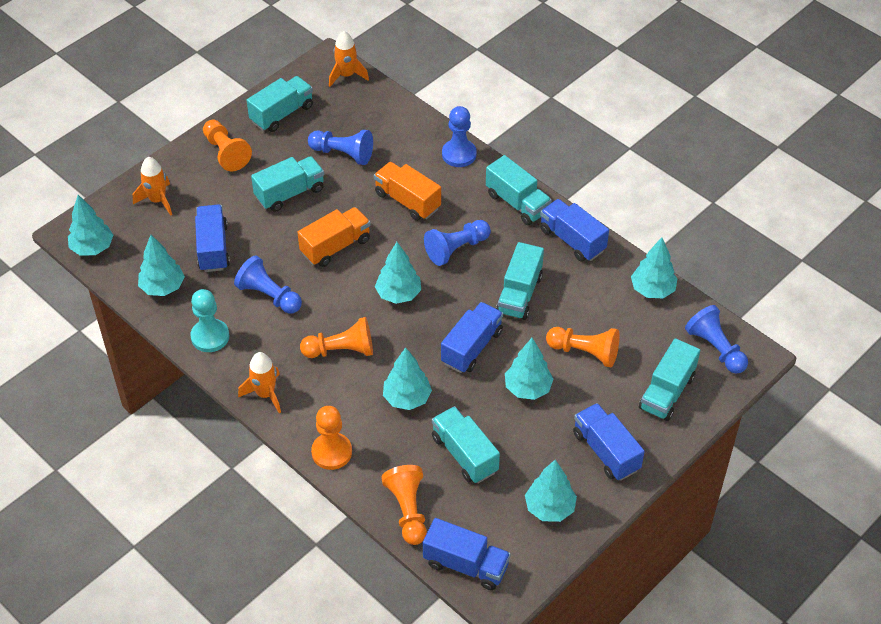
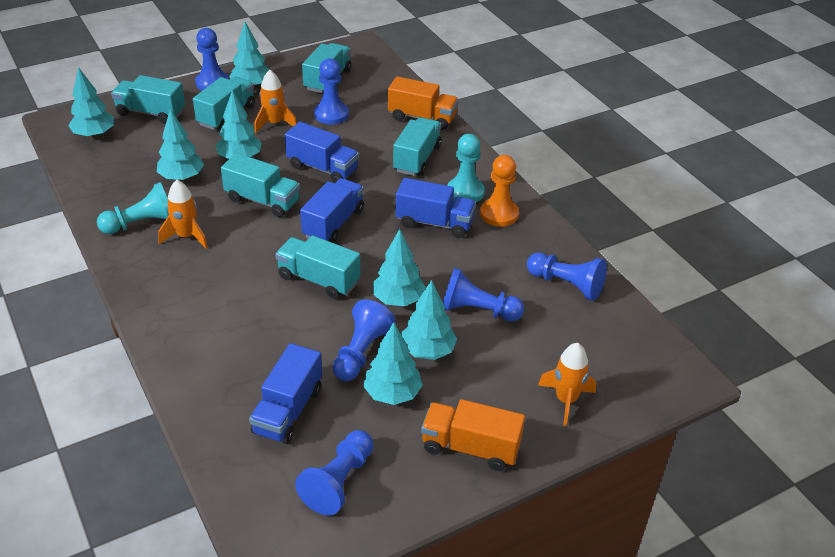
blue pawn: 5 -> 6
blue truck: 5 -> 4
orange pawn: 5 -> 1
turquoise pawn: 1 -> 2

